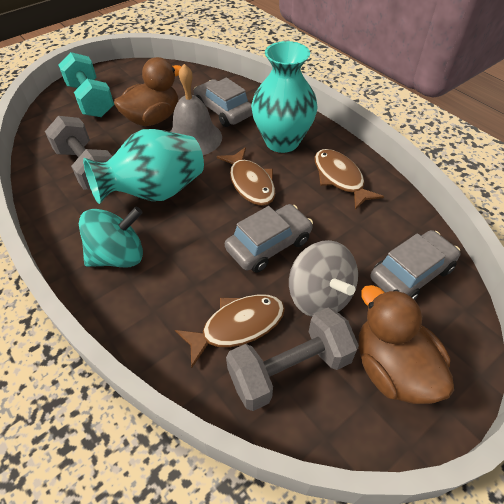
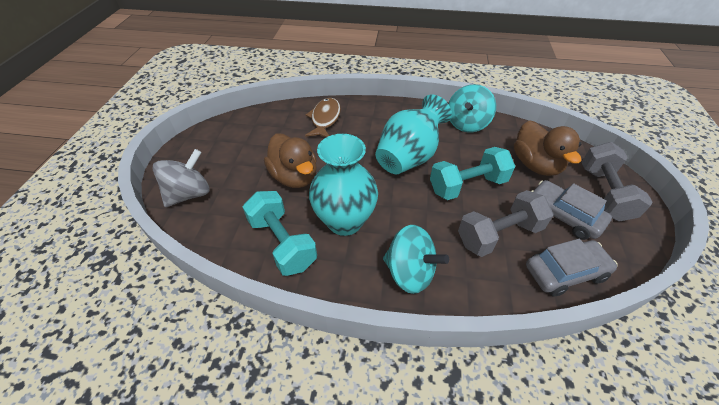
brown fish: 3 -> 1
grey bell: 1 -> 0
grey car: 3 -> 2
turquoise dumbbell: 1 -> 2
turquoise spinning top: 1 -> 2

